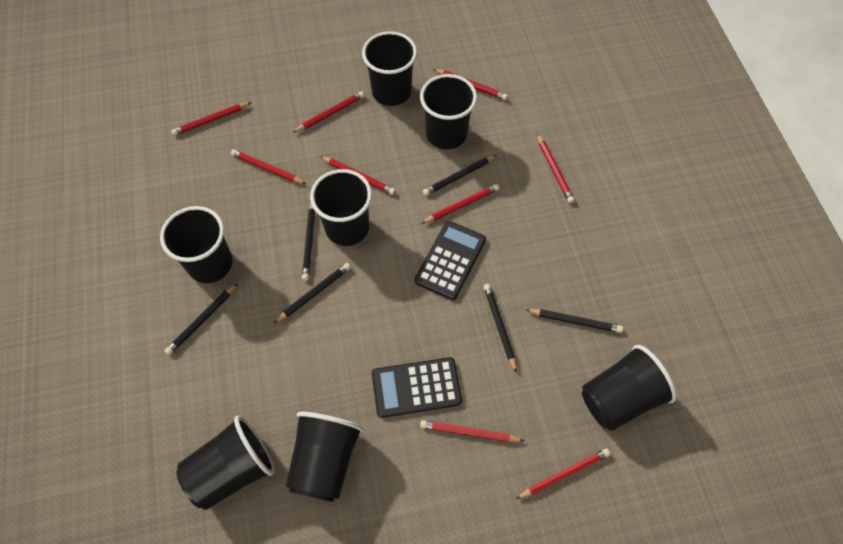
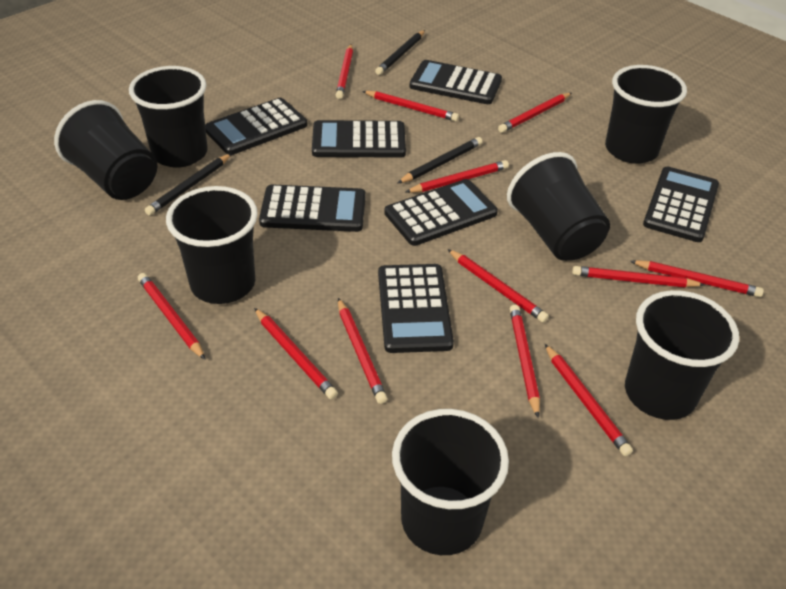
black calculator: 2 -> 7
black pencil: 6 -> 3
red pencil: 9 -> 12

